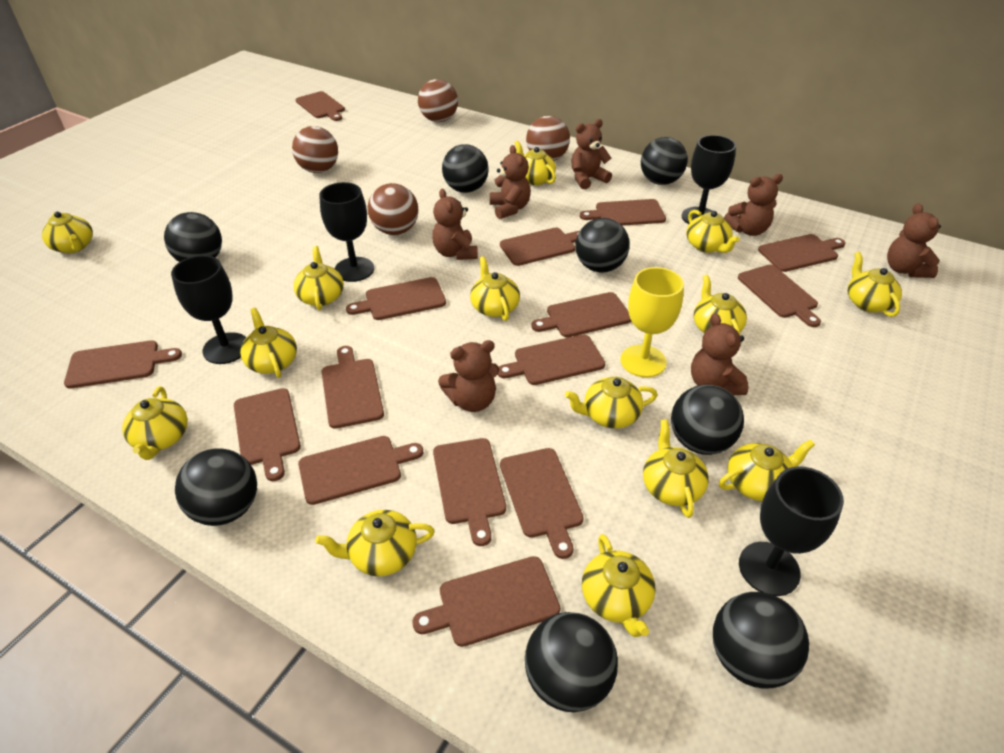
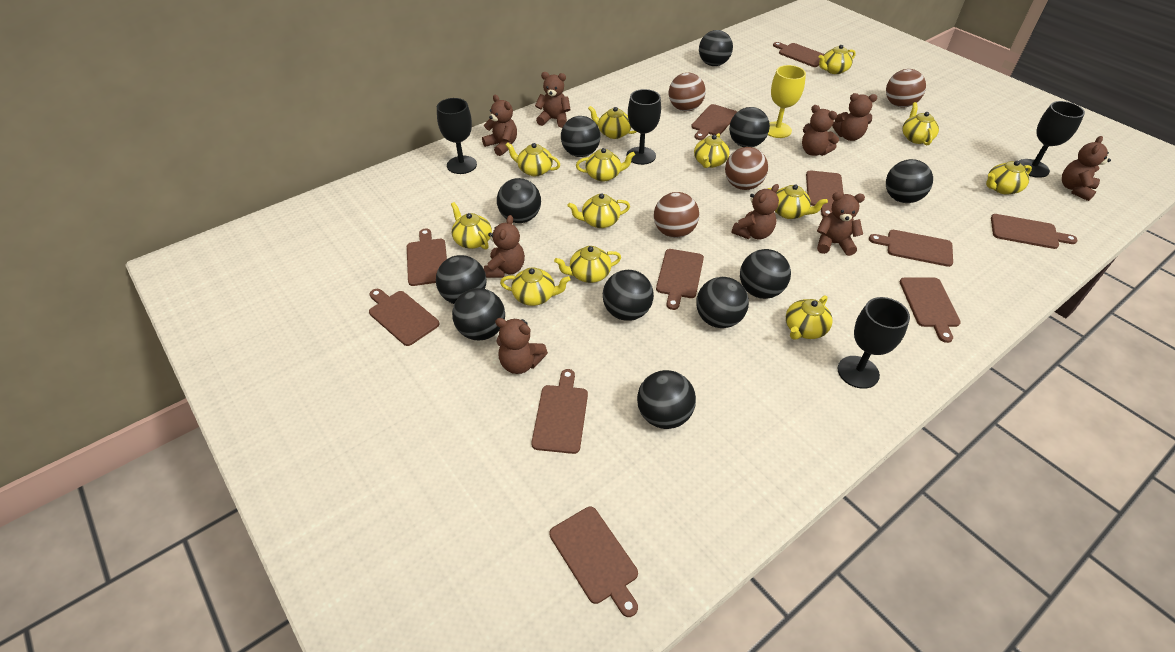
black ball: 8 -> 11
brown cutting board: 15 -> 11
brown teddy bear: 7 -> 9
yellow teapot: 14 -> 13

